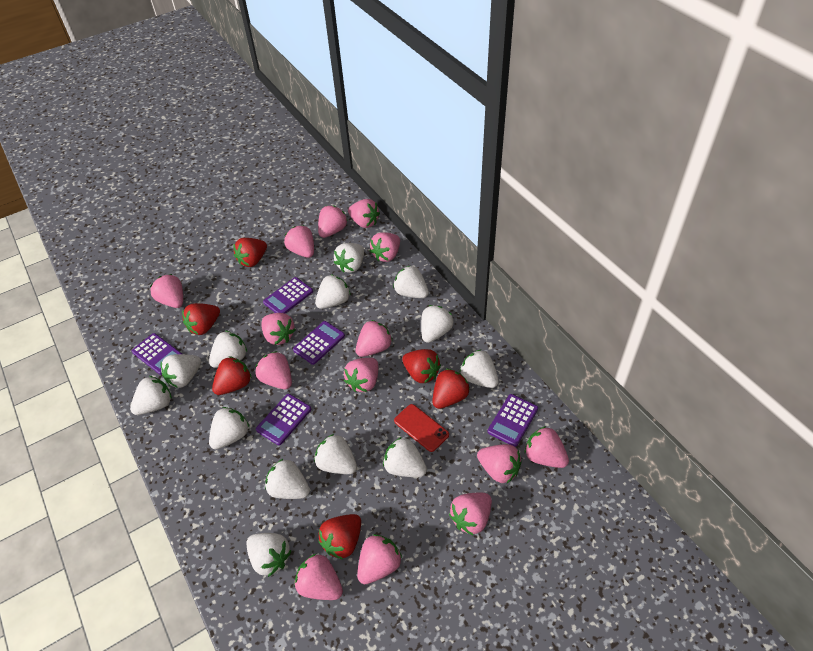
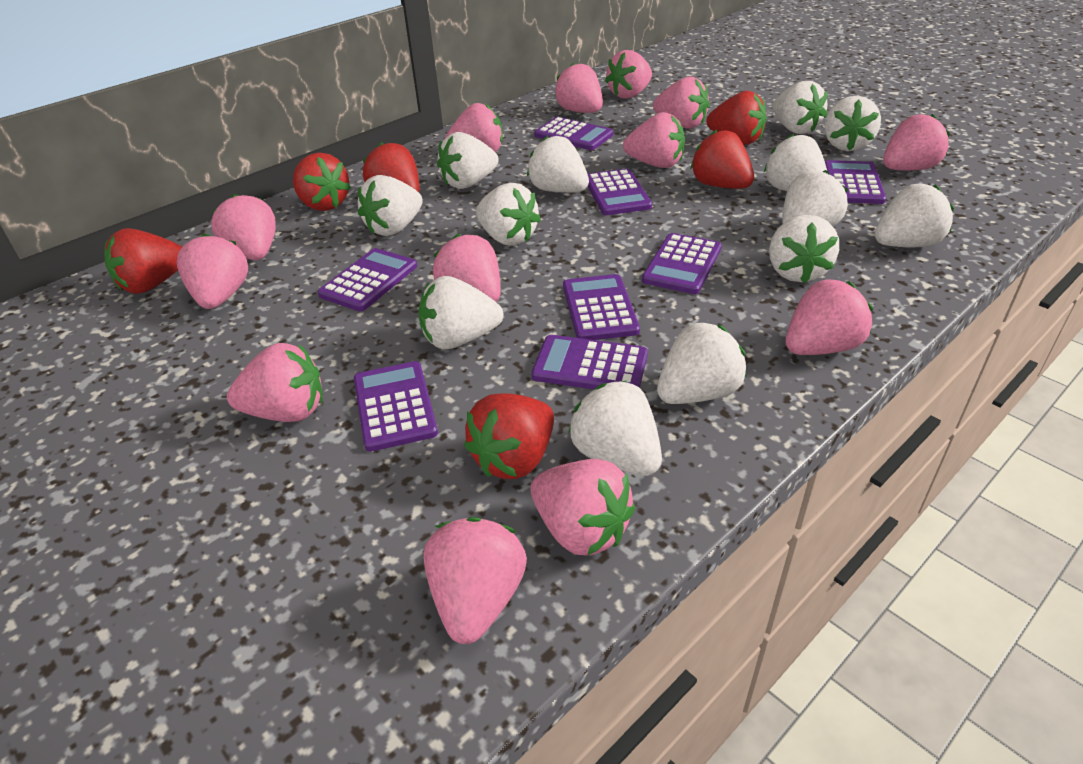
pink strawberry: 14 -> 13
purple calculator: 5 -> 8
red phone: 1 -> 0

